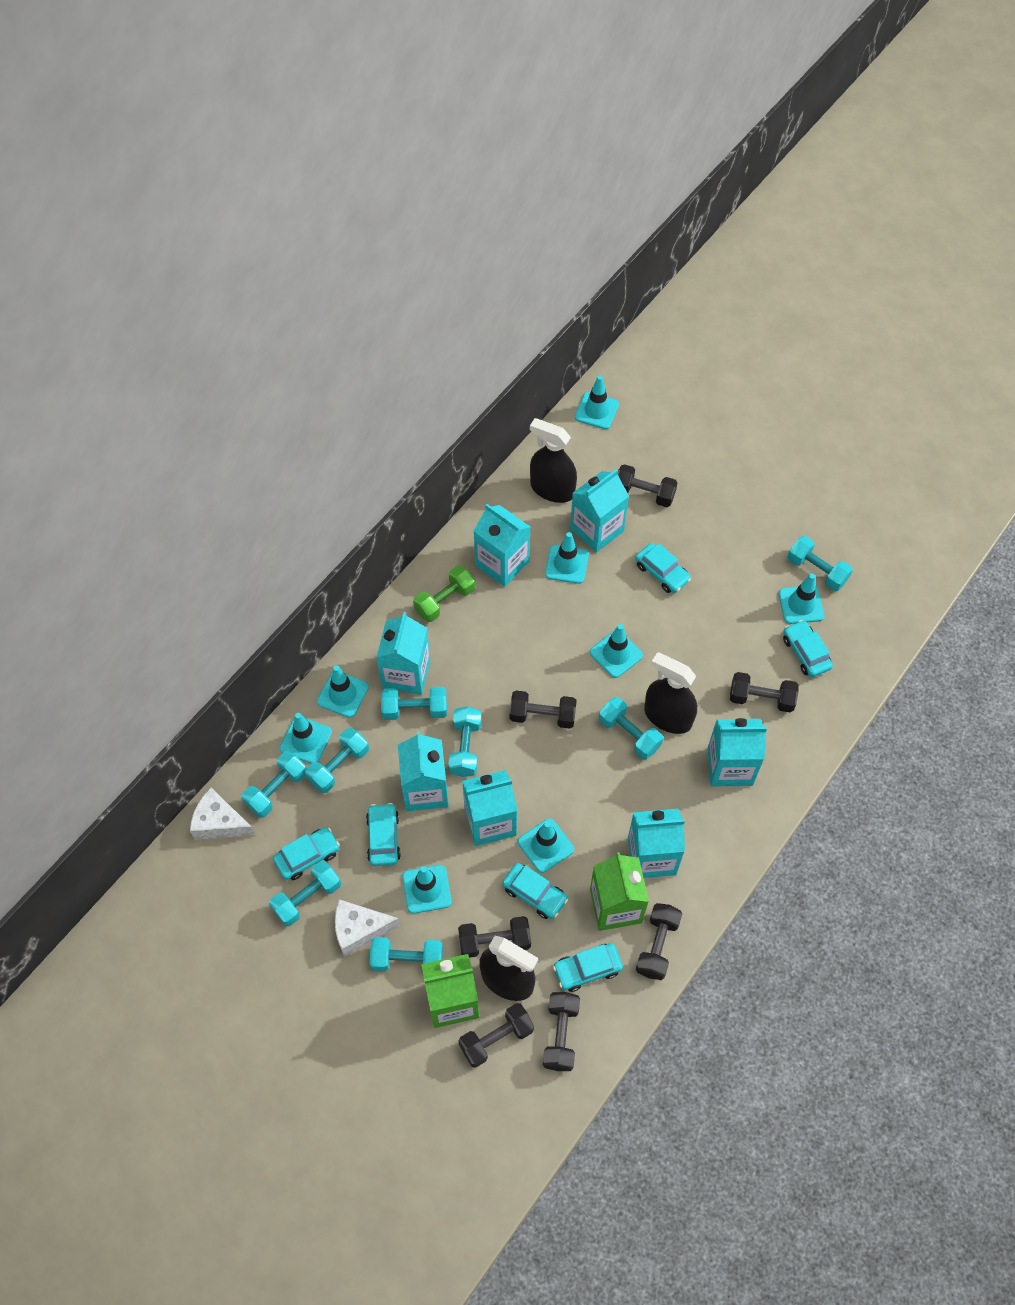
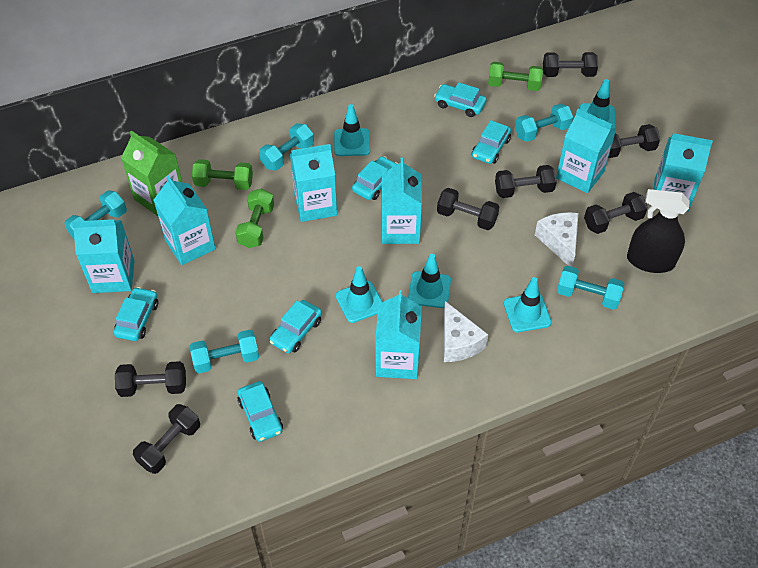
black spray bottle: 3 -> 1
green carton: 2 -> 1
green dumbbell: 1 -> 3
turquoise dumbbell: 8 -> 5
turquoise traffic cone: 8 -> 5

